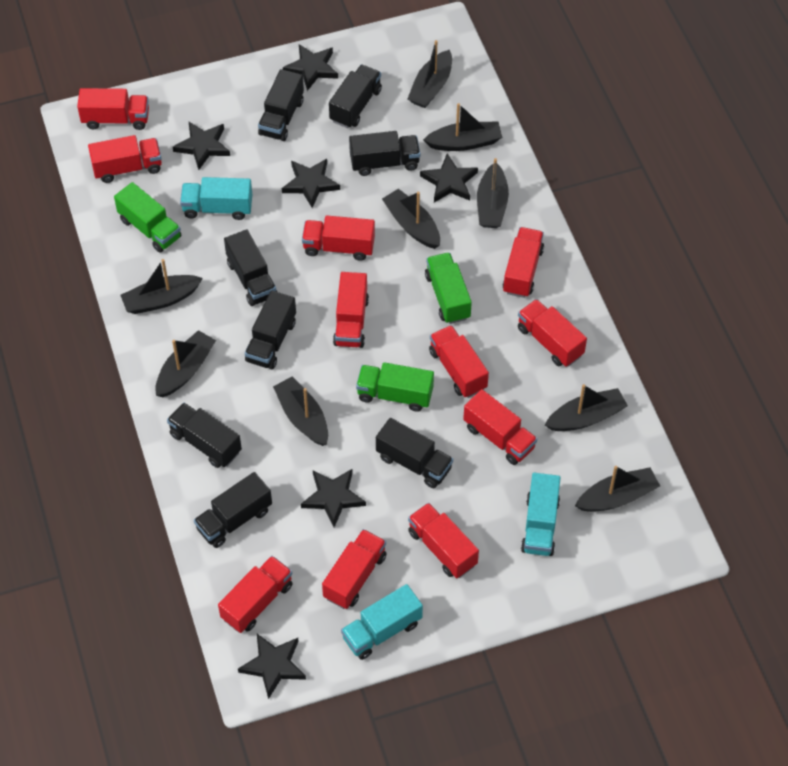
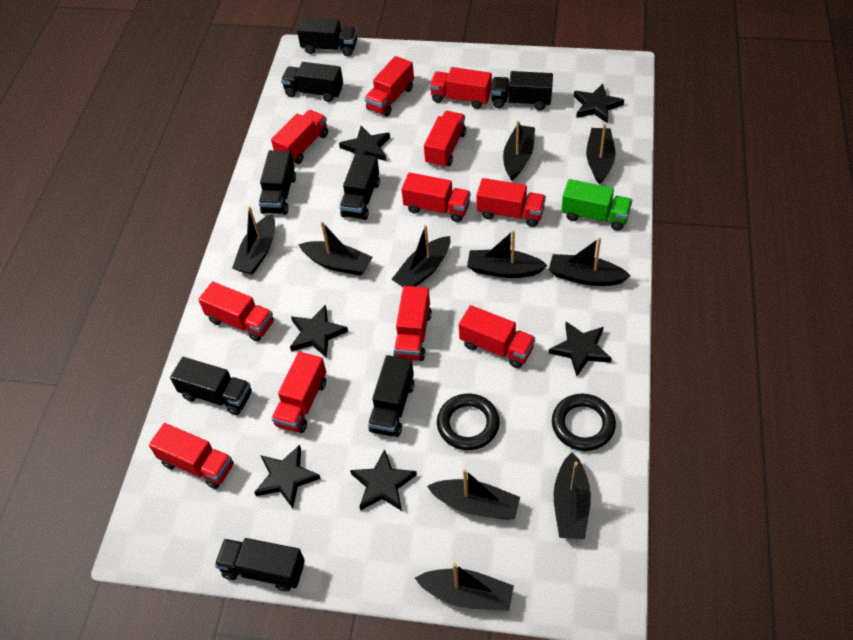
black boat: 9 -> 10
black ring: 0 -> 2
green truck: 3 -> 1
turquoise truck: 3 -> 0

